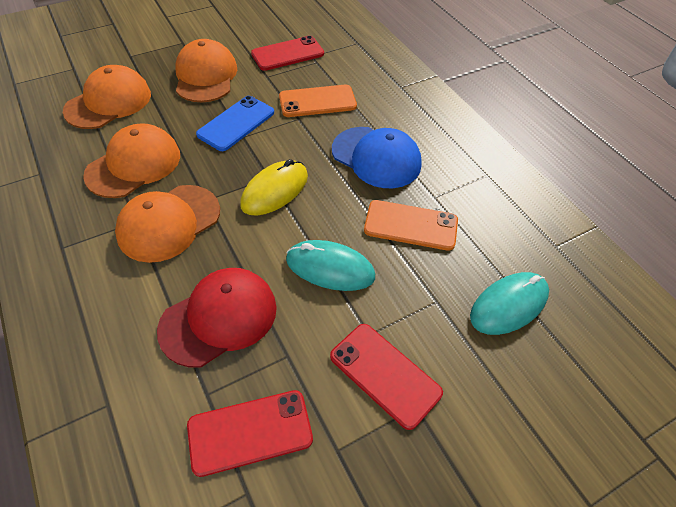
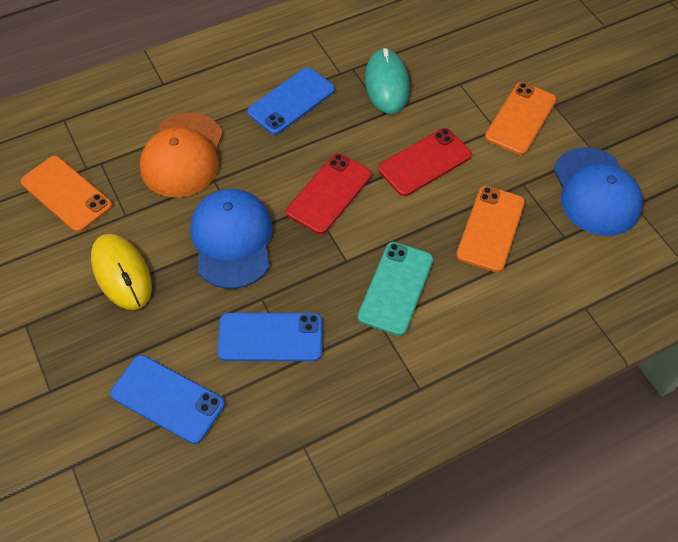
blue cap: 1 -> 2
blue phone: 1 -> 3
orange cap: 4 -> 1
orange phone: 2 -> 3
red cap: 1 -> 0
red phone: 3 -> 2
turquoise mouse: 2 -> 1
turquoise phone: 0 -> 1

